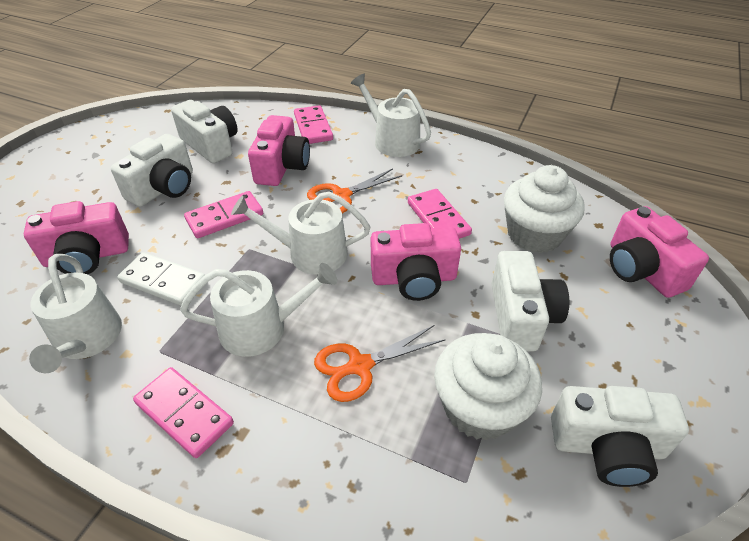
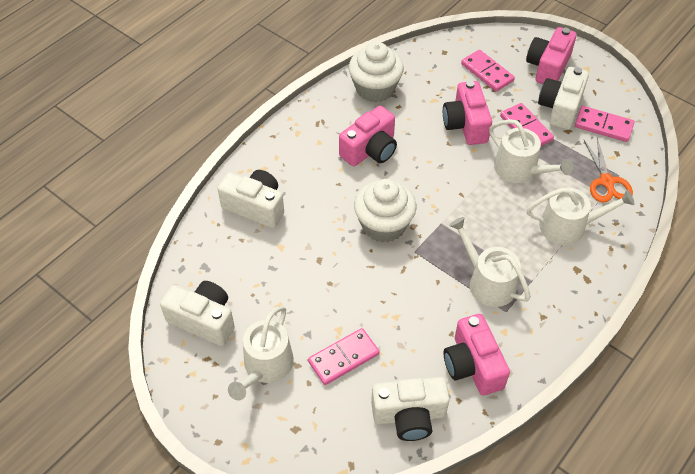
orange scissors: 2 -> 1
white domino: 1 -> 0

